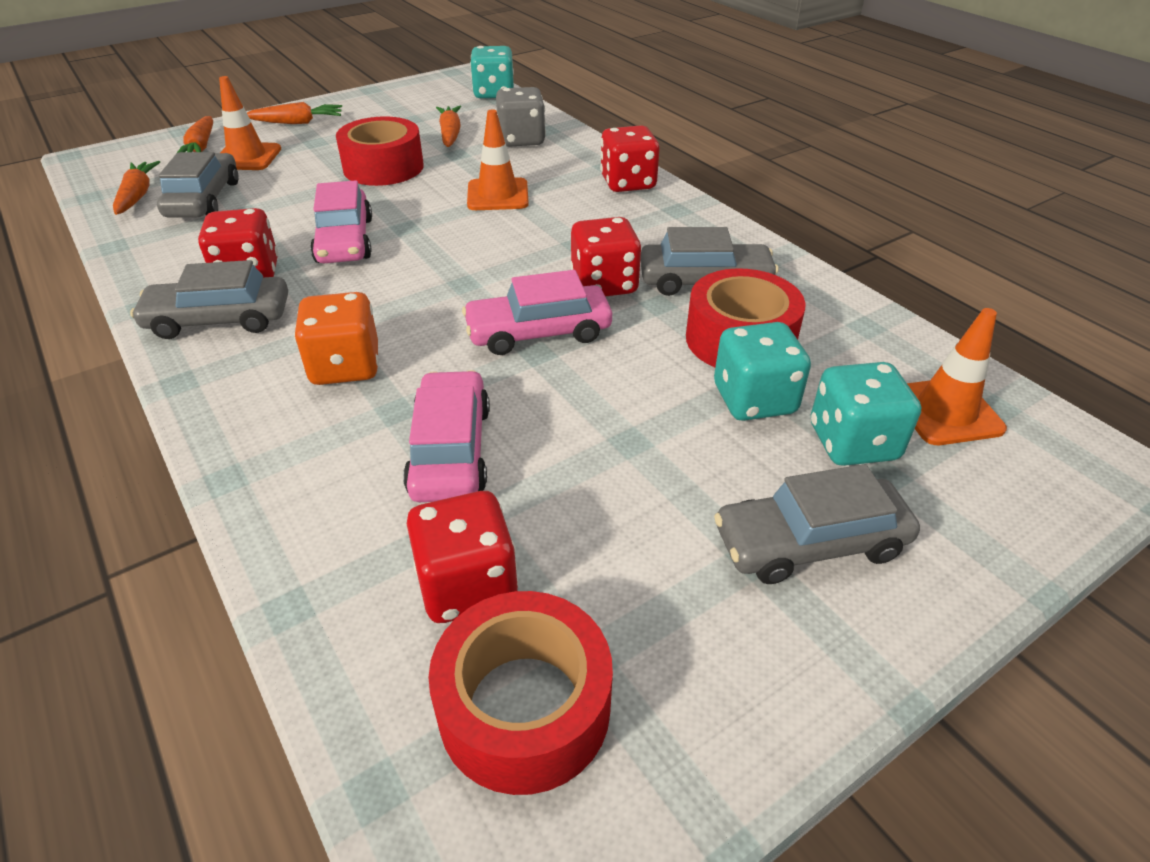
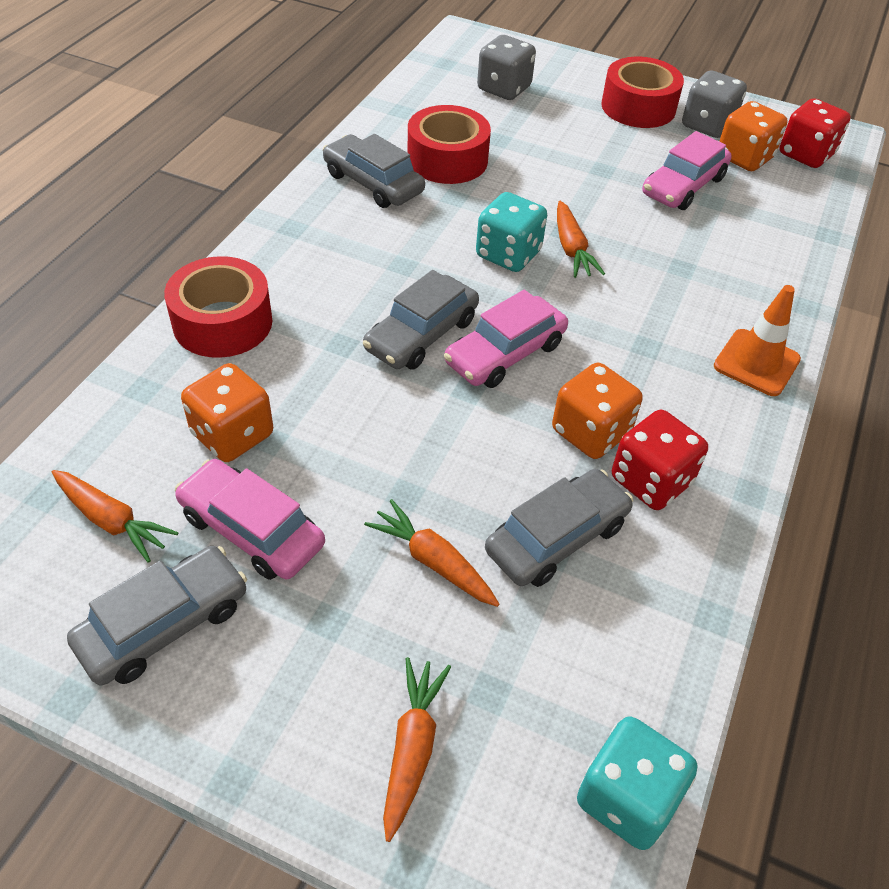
grey dice: 1 -> 2
orange dice: 1 -> 3
orange traffic cone: 3 -> 1
red dice: 4 -> 2
turquoise dice: 3 -> 2

